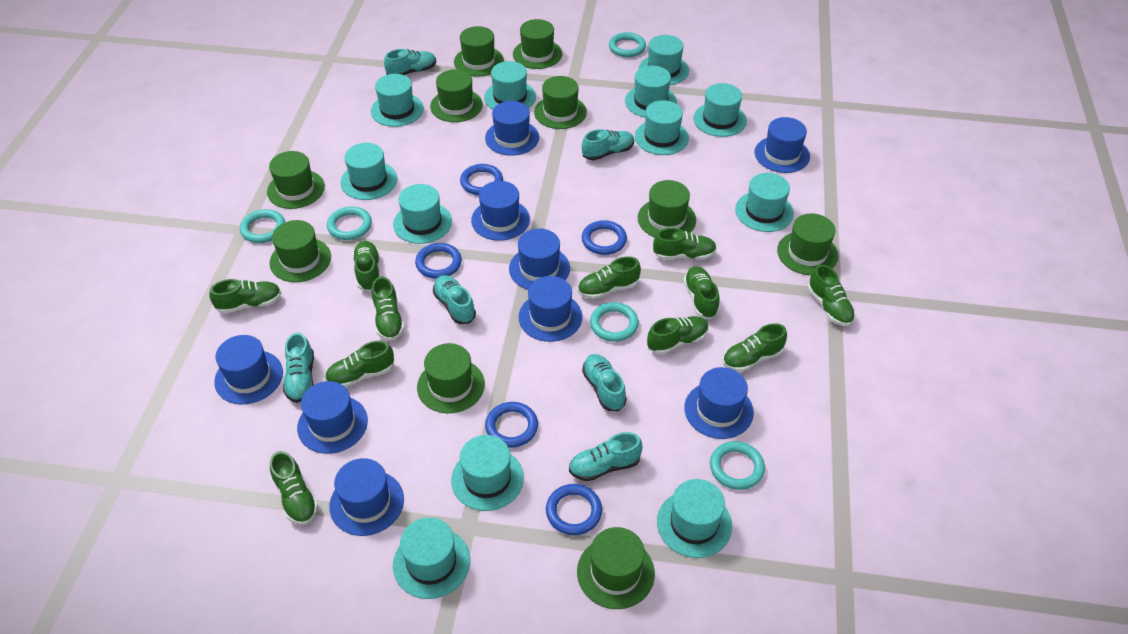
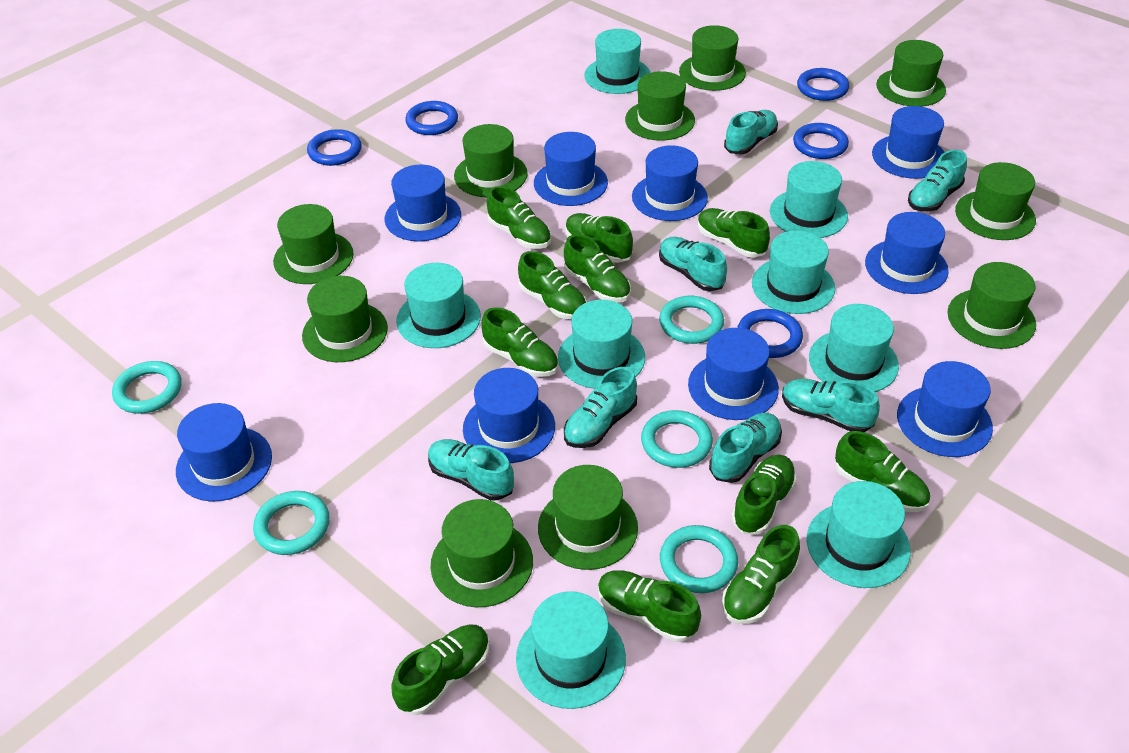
turquoise hat: 12 -> 8
turquoise shoe: 6 -> 7

